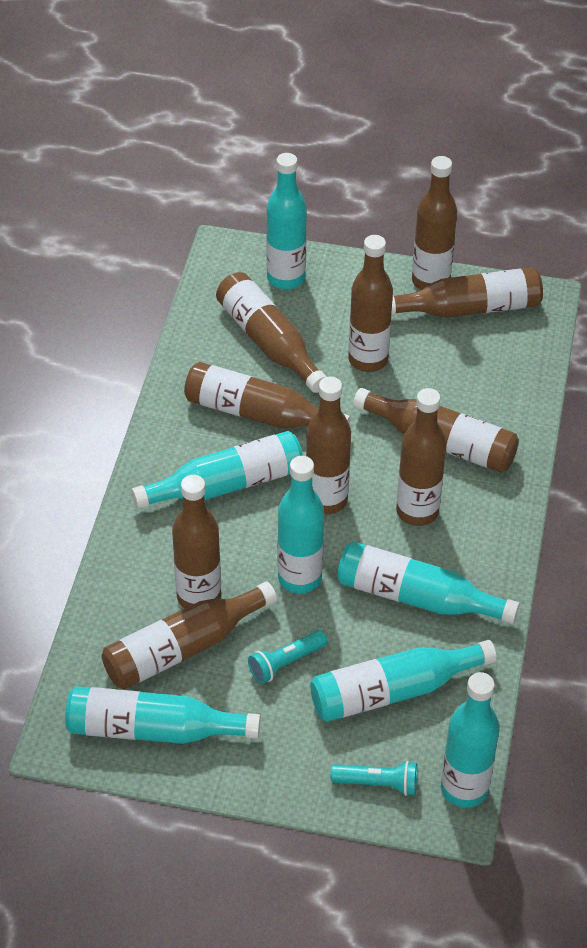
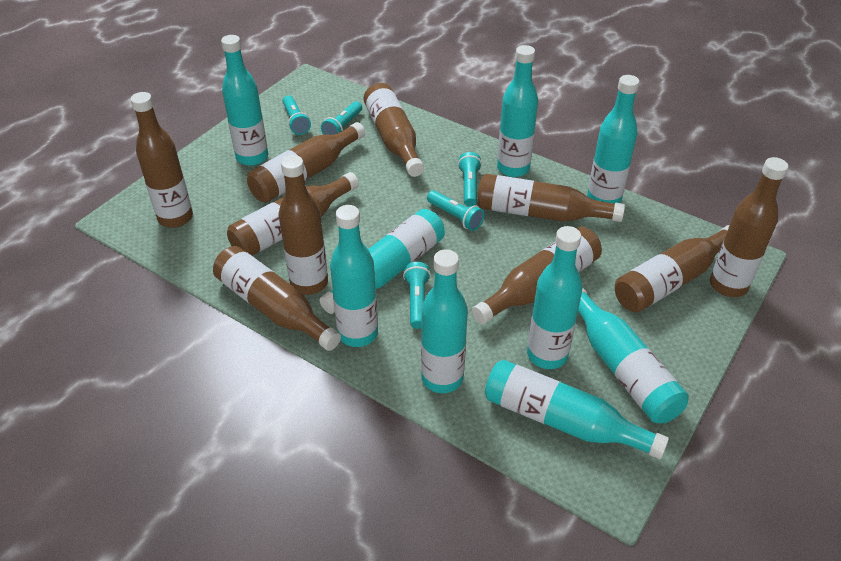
turquoise bottle: 7 -> 9
turquoise flashlight: 2 -> 5

